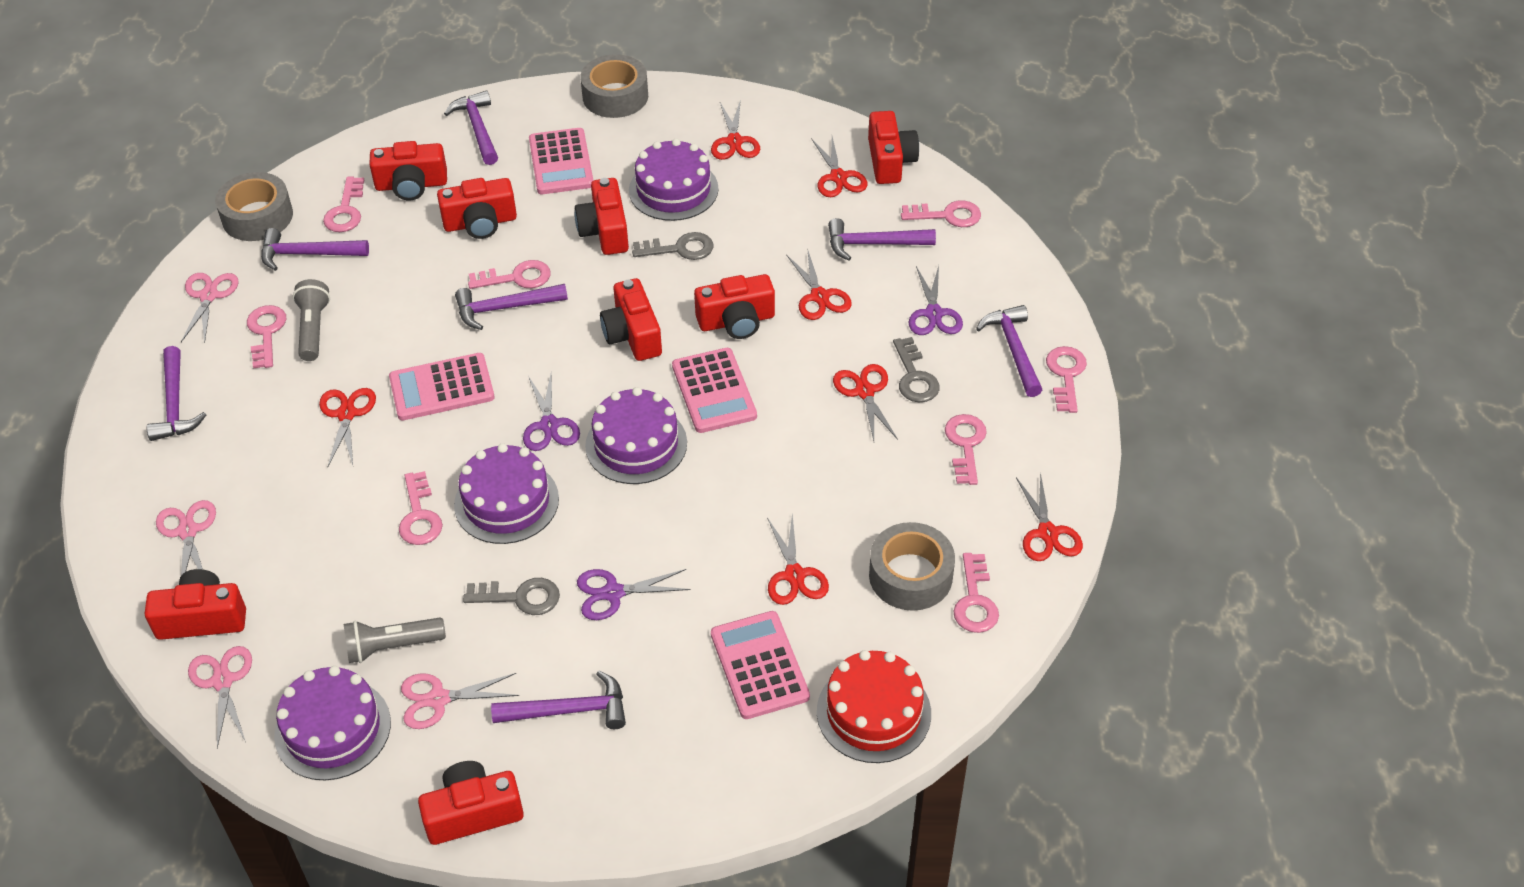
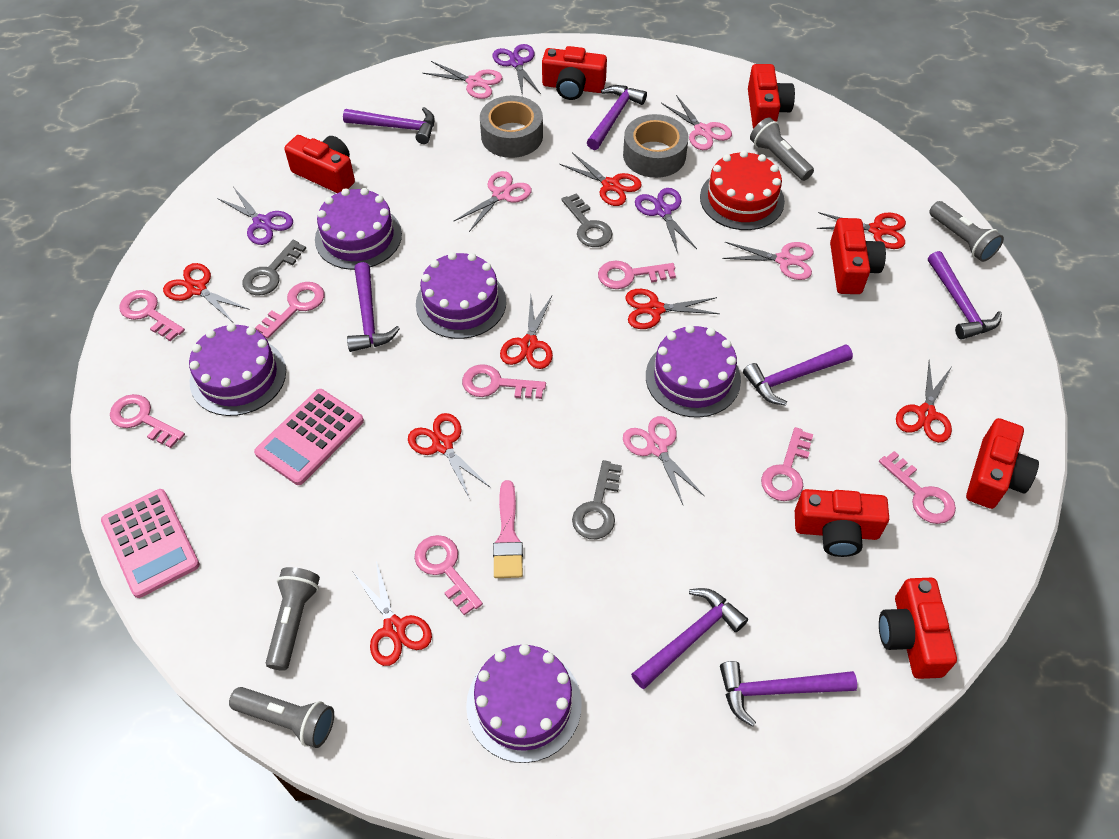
grey flashlight: 2 -> 4
grey tape: 3 -> 2
pink brush: 0 -> 1
pink calculator: 4 -> 2
pink scissors: 4 -> 5
purple cake: 4 -> 5
red camera: 8 -> 7
red scissors: 7 -> 8

